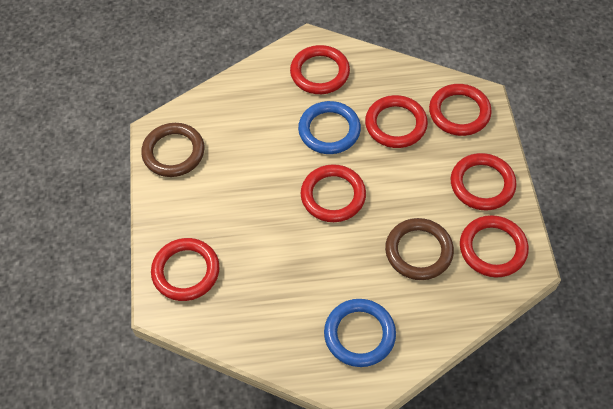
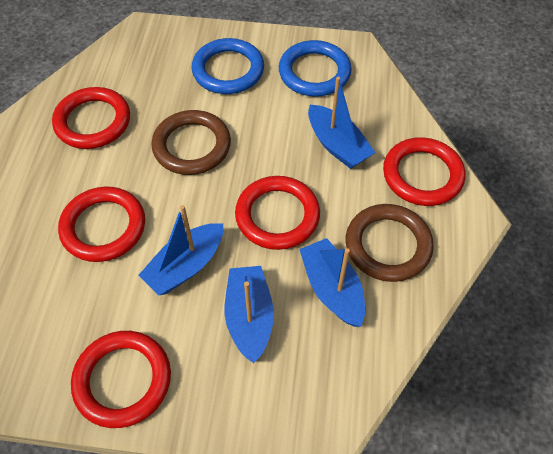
blue boat: 0 -> 4
red ring: 7 -> 5

